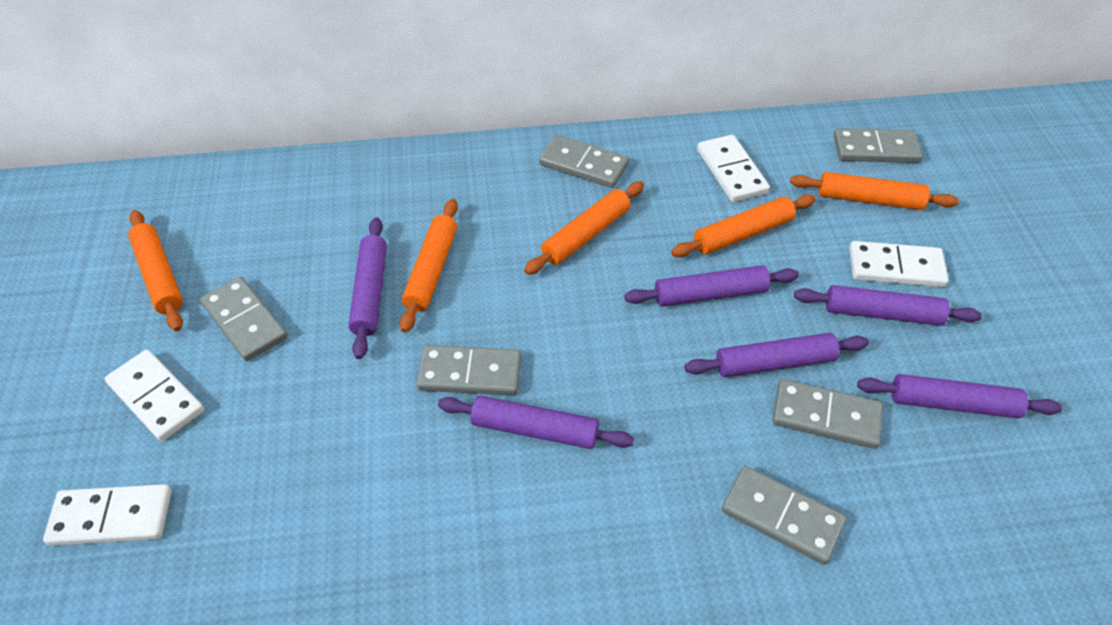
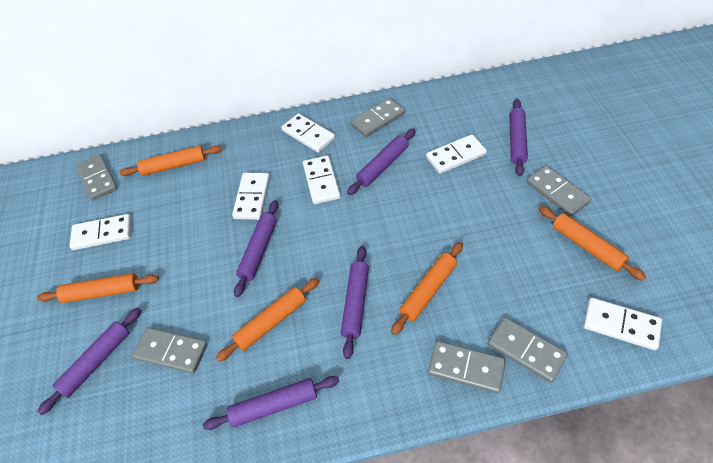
white domino: 4 -> 6

